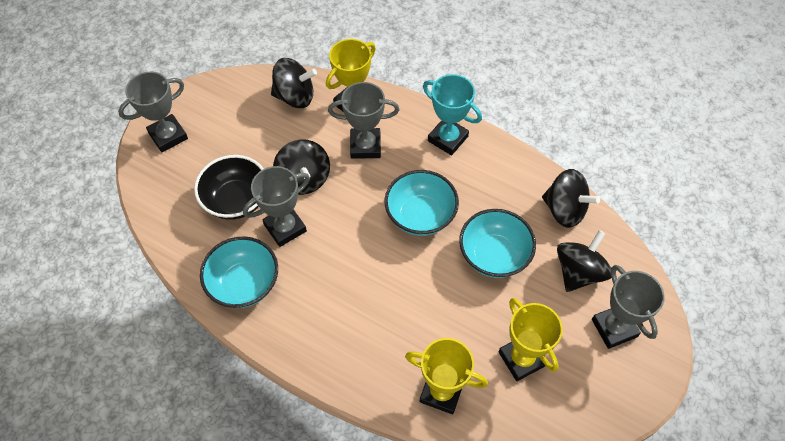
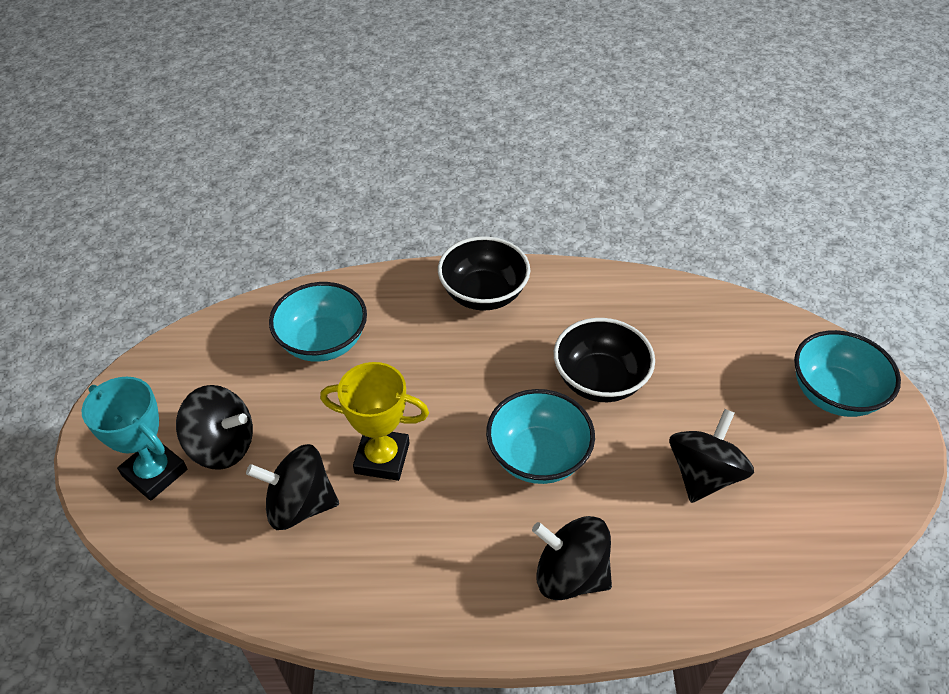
black bowl: 1 -> 2
grey trophy: 4 -> 0
yellow trophy: 3 -> 1

